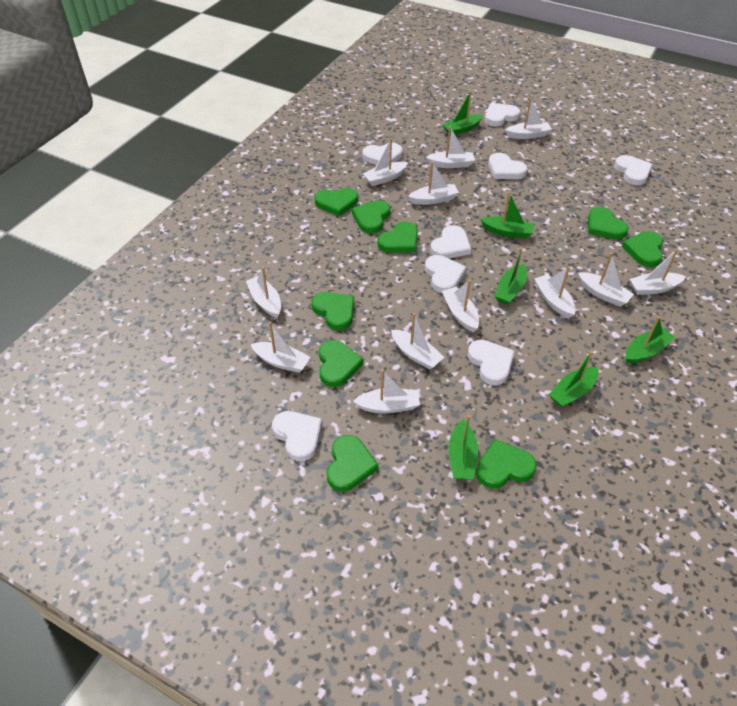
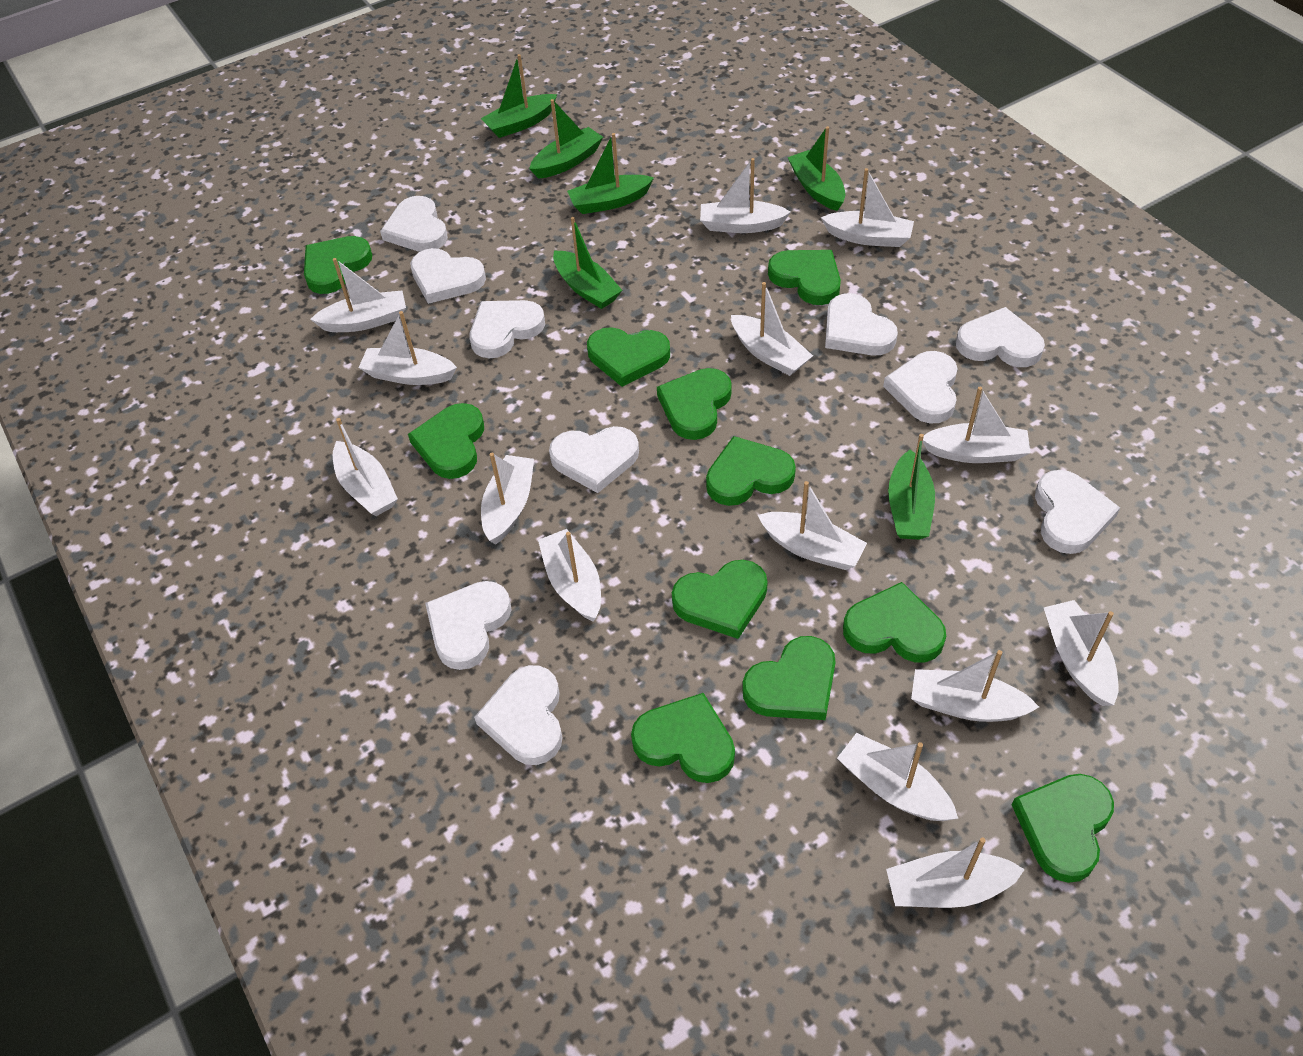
green heart: 9 -> 11
white boat: 12 -> 14
white heart: 8 -> 10

